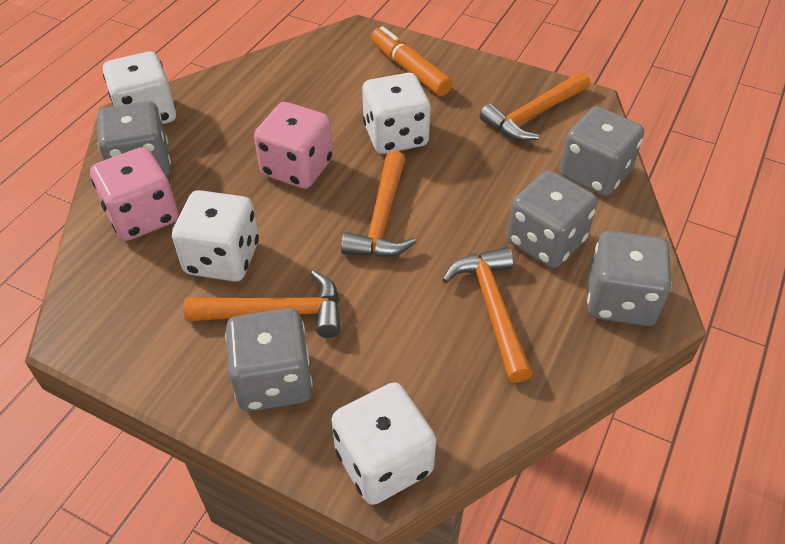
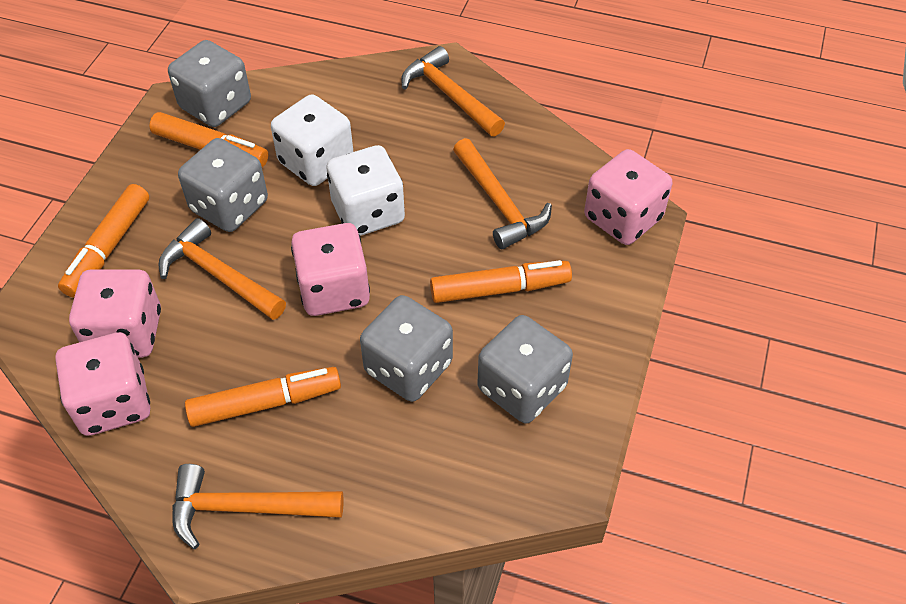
grey dice: 5 -> 4
orange marker: 1 -> 4
pink dice: 2 -> 4
white dice: 4 -> 2

